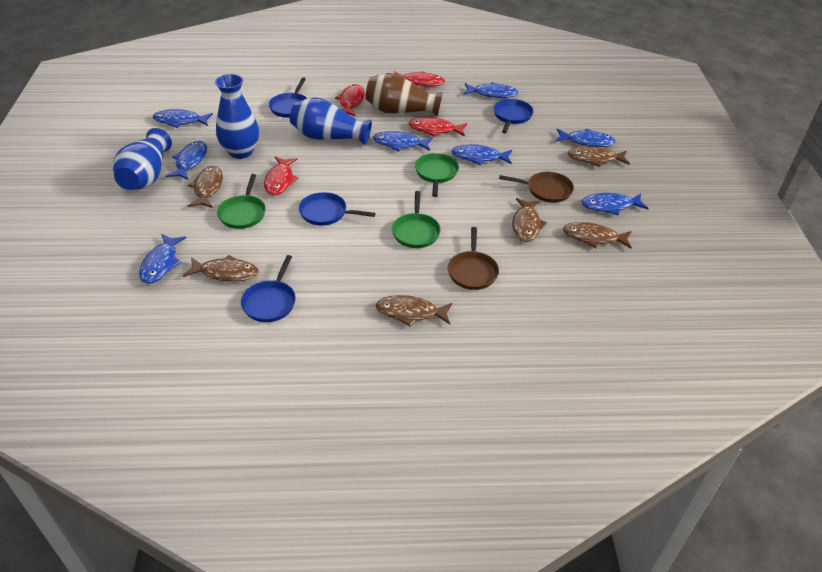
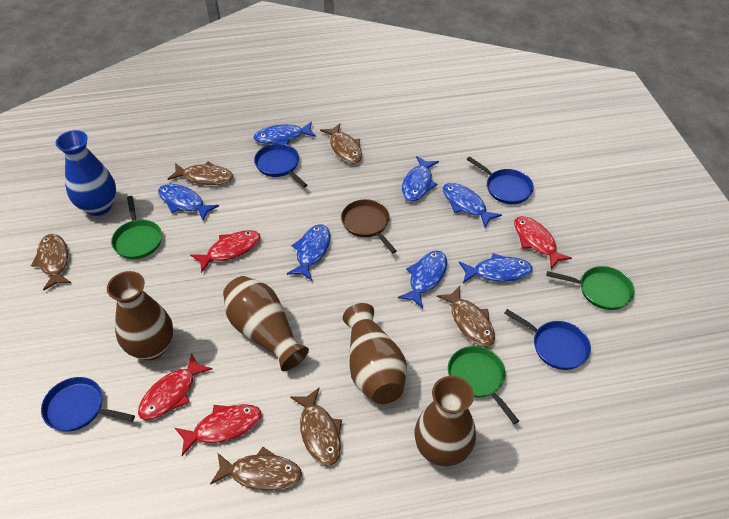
blue fish: 8 -> 7
blue vase: 3 -> 1
brown pan: 2 -> 1
brown vase: 1 -> 4

